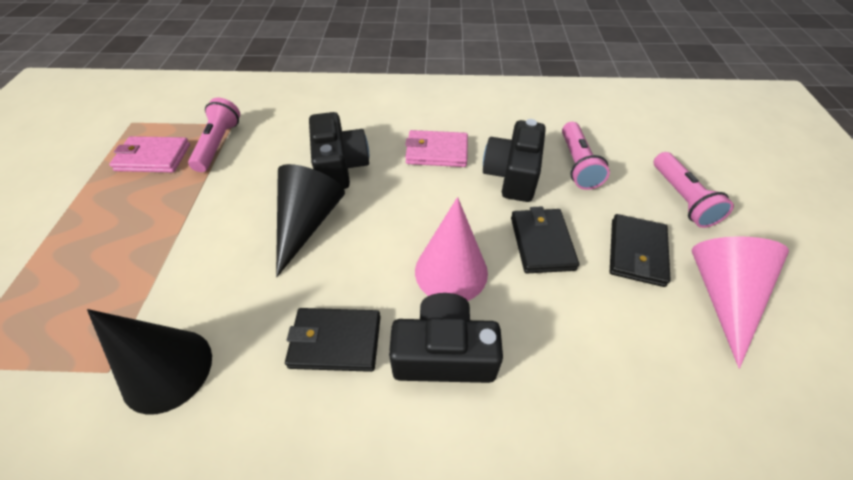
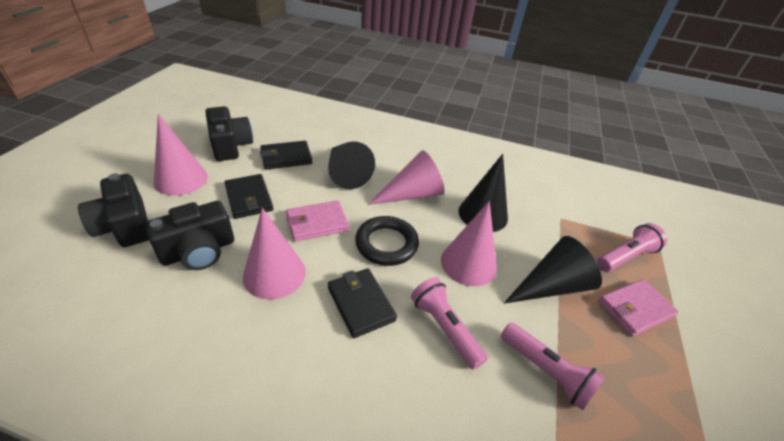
black cone: 2 -> 3
black ring: 0 -> 1
pink cone: 2 -> 4

